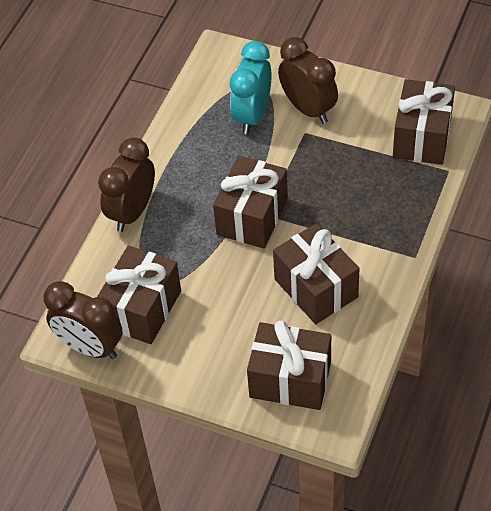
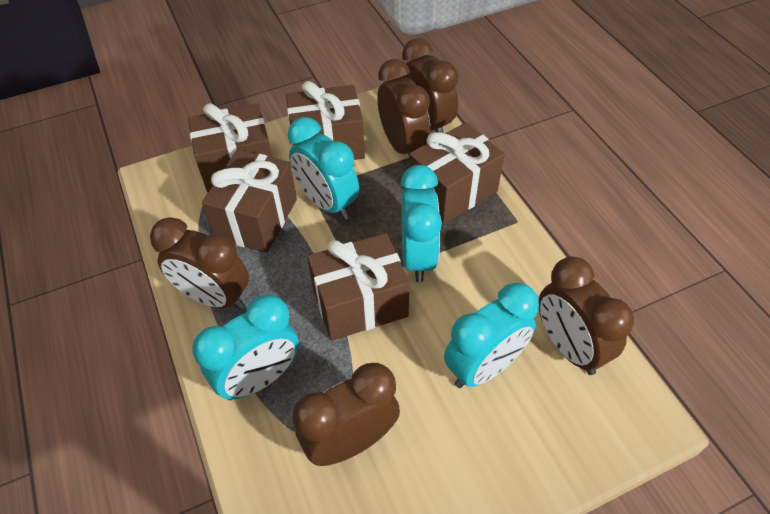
brown clock: 3 -> 5
turquoise clock: 1 -> 4

